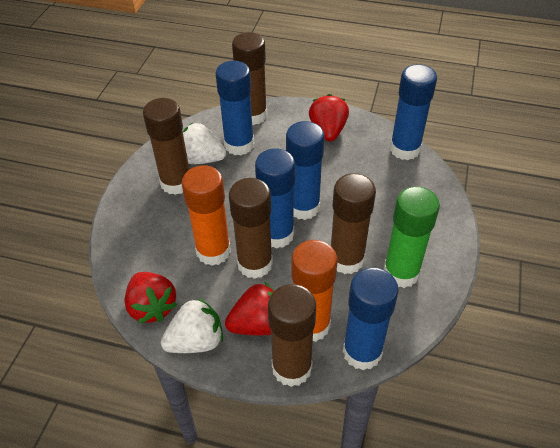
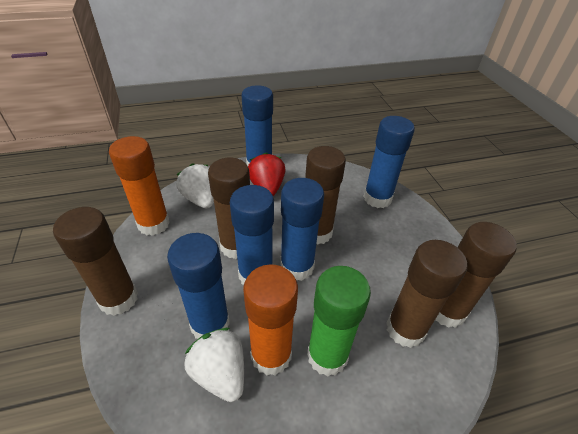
red strawberry: 3 -> 1

